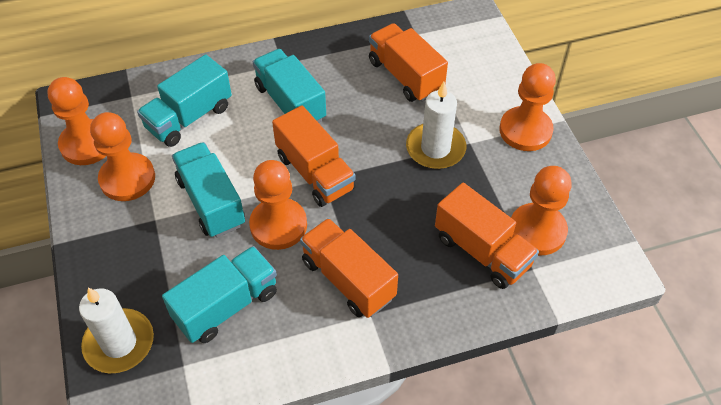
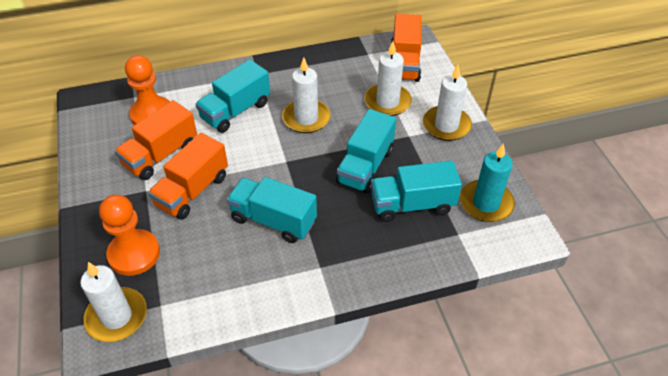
orange pawn: 5 -> 2
orange truck: 4 -> 3
turquoise candle: 0 -> 1
white candle: 2 -> 4

